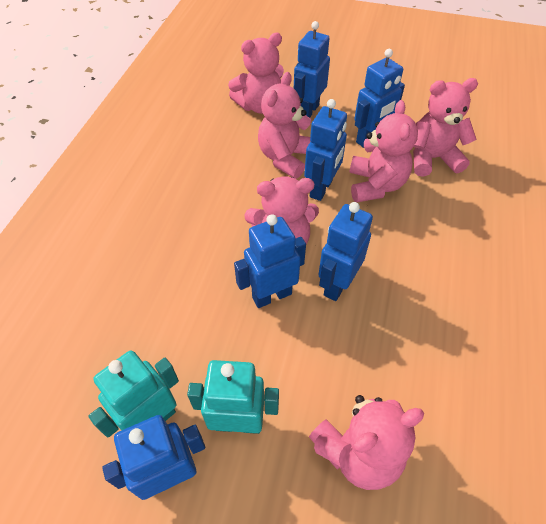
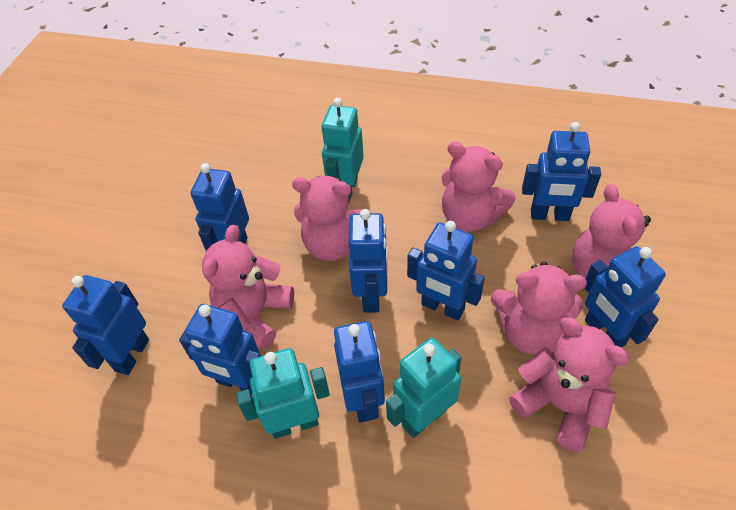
blue robot: 6 -> 8
turquoise robot: 2 -> 3

